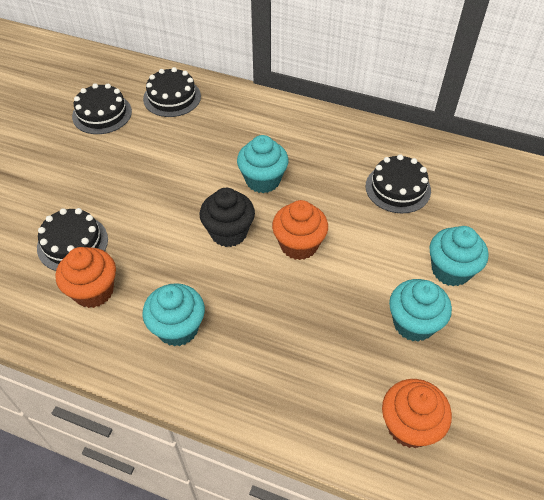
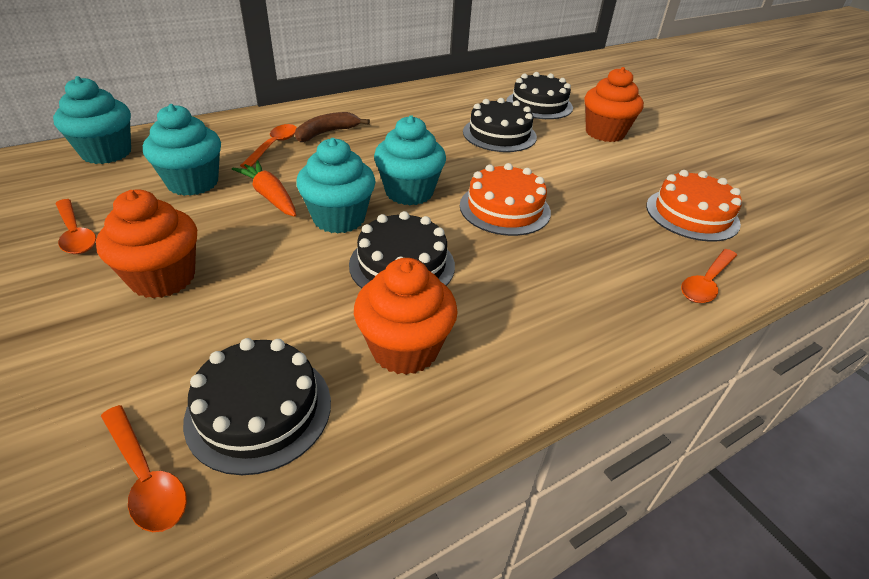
black cupcake: 1 -> 0
brown banana: 0 -> 1
orange cake: 0 -> 2
orange carrot: 0 -> 1
orange spoon: 0 -> 4

